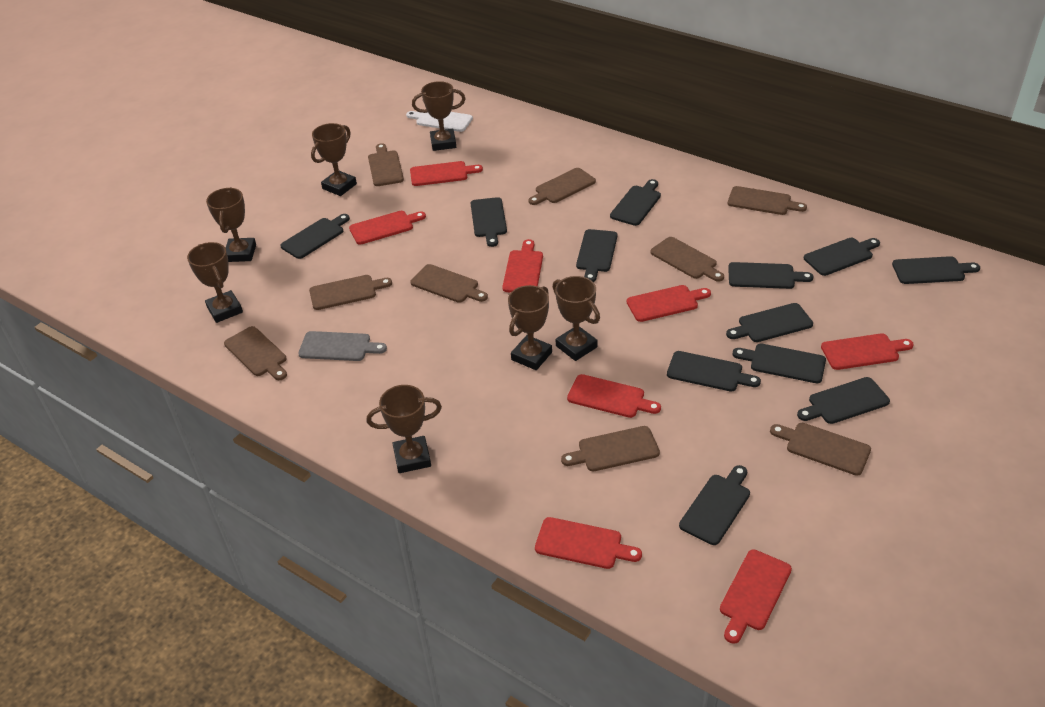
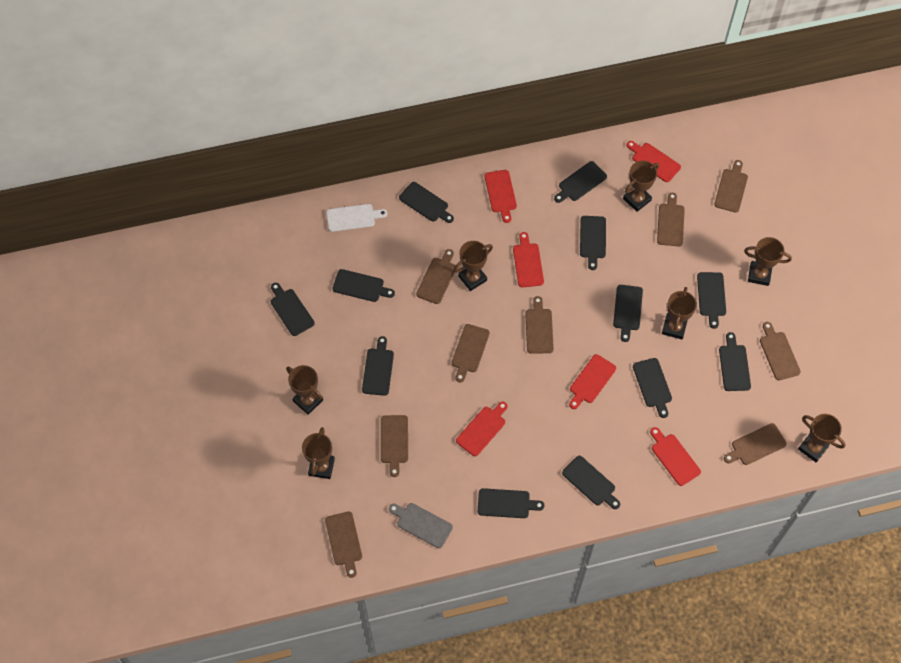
red cutting board: 8 -> 6

